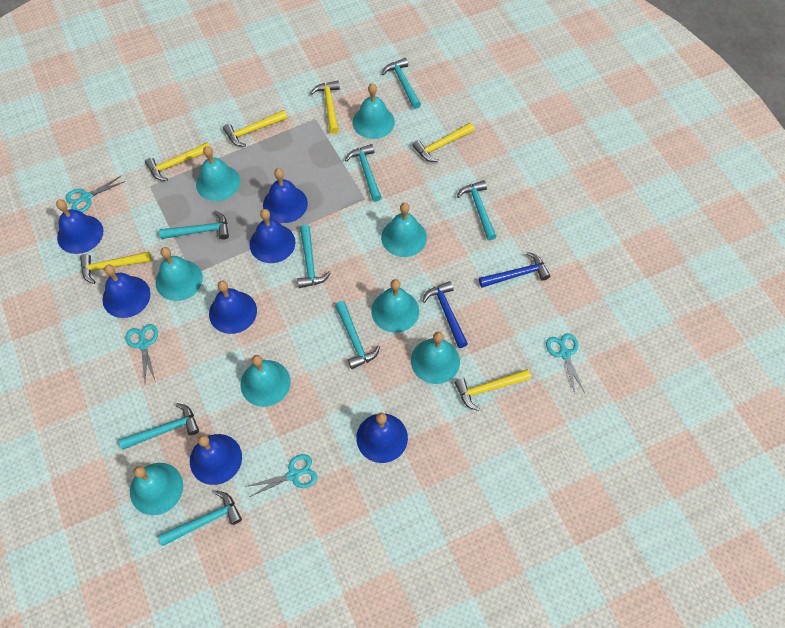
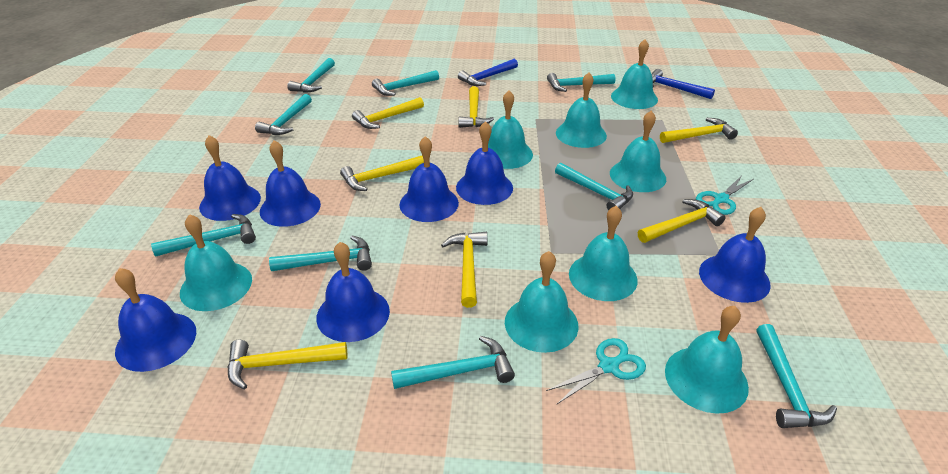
turquoise hammer: 8 -> 9
turquoise scissors: 4 -> 2
yellow hammer: 6 -> 7

